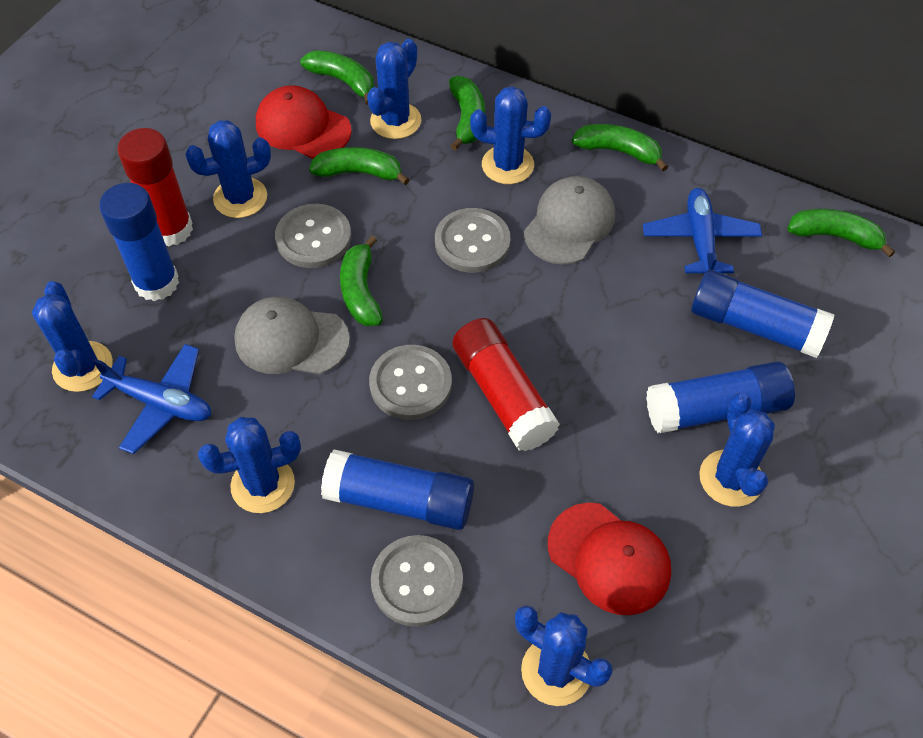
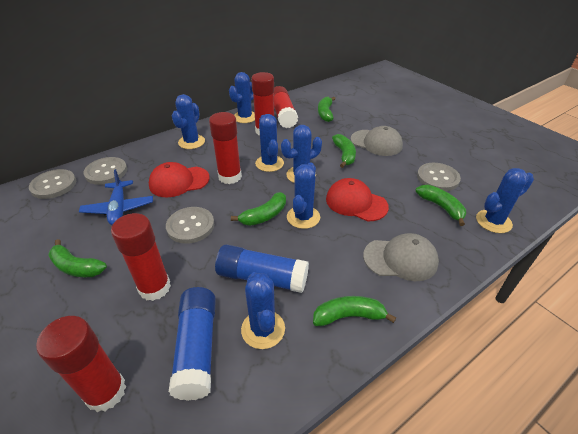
blue glue stick: 4 -> 2
blue plane: 2 -> 1
red glue stick: 2 -> 5

